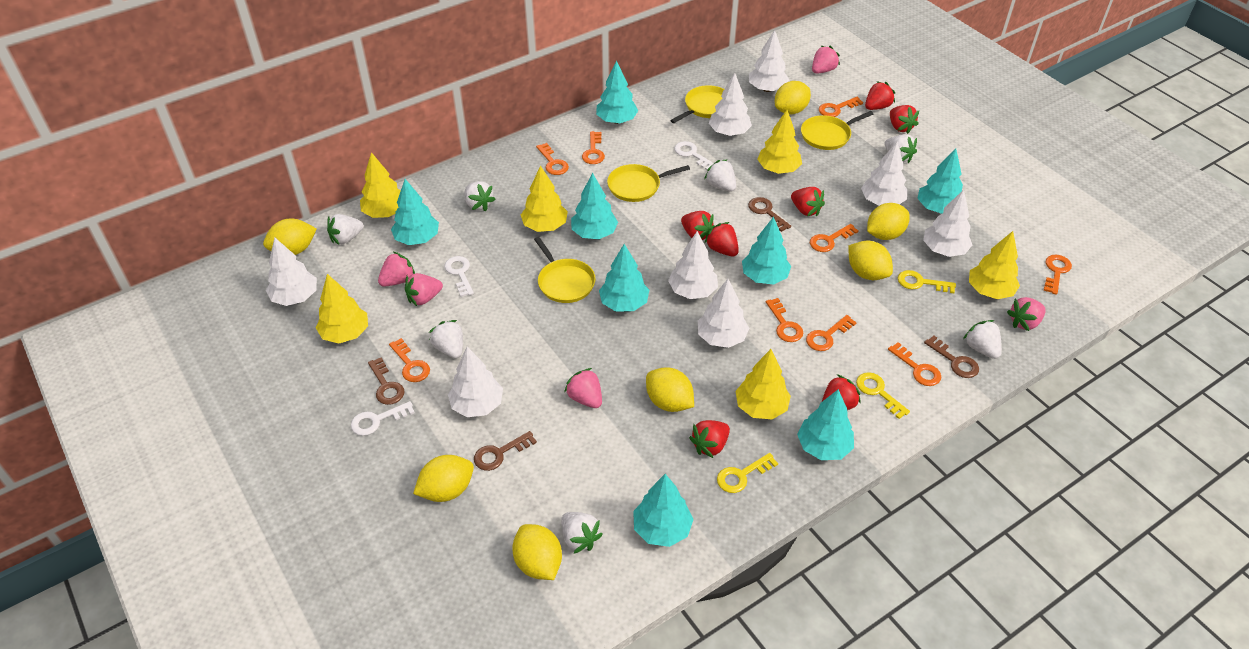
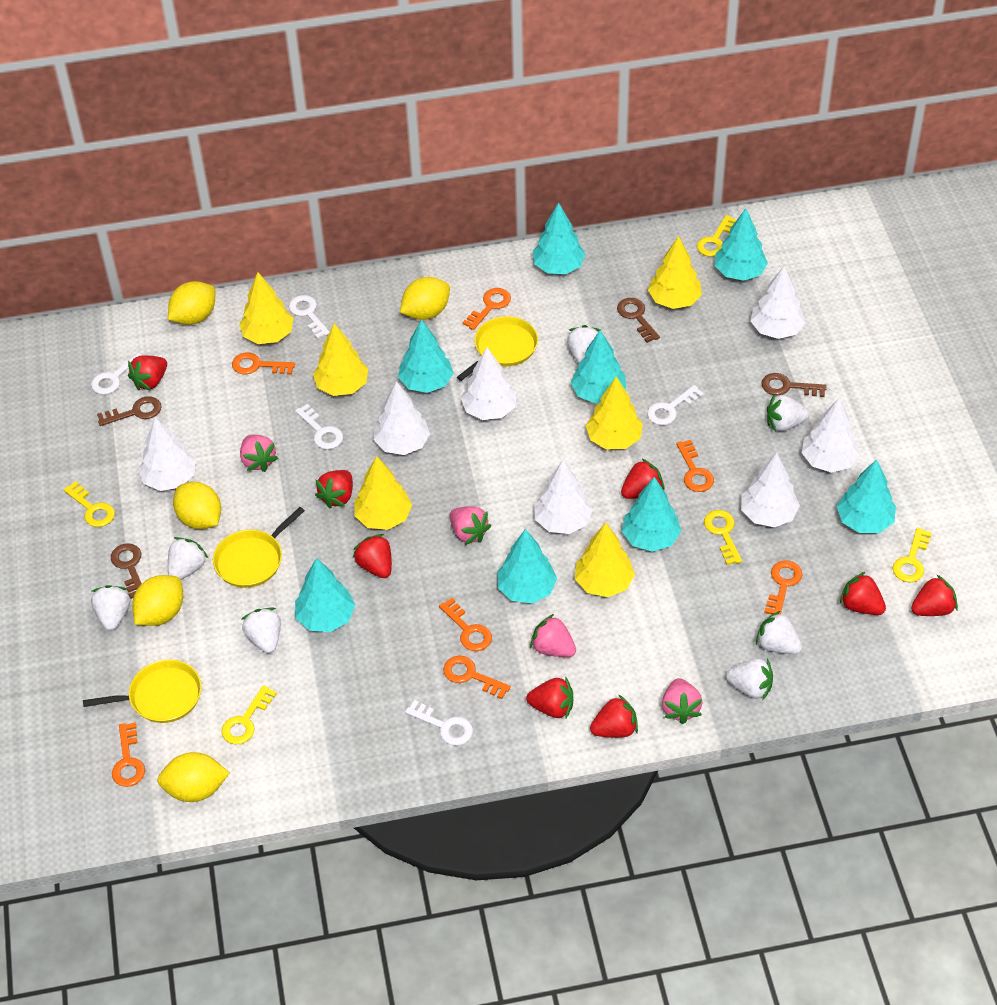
orange key: 9 -> 7
pink strawberry: 5 -> 4
red strawberry: 7 -> 8
white key: 3 -> 5
white tree: 8 -> 7
yellow key: 3 -> 5
yellow lemon: 7 -> 5
yellow pan: 4 -> 3

